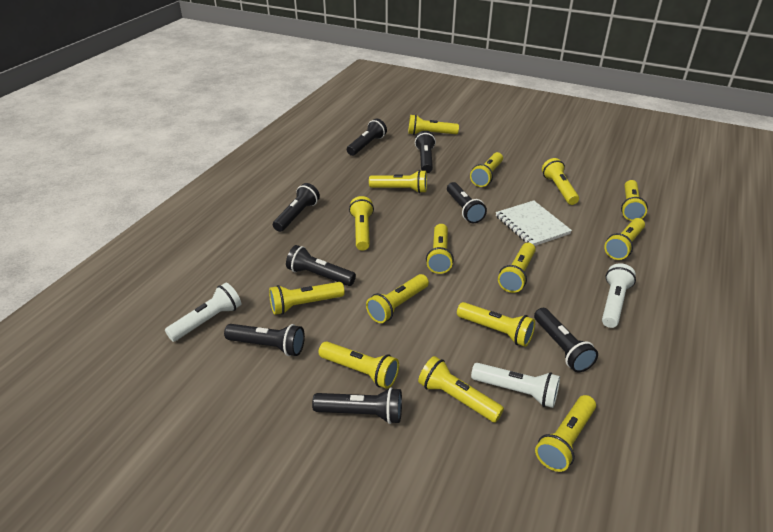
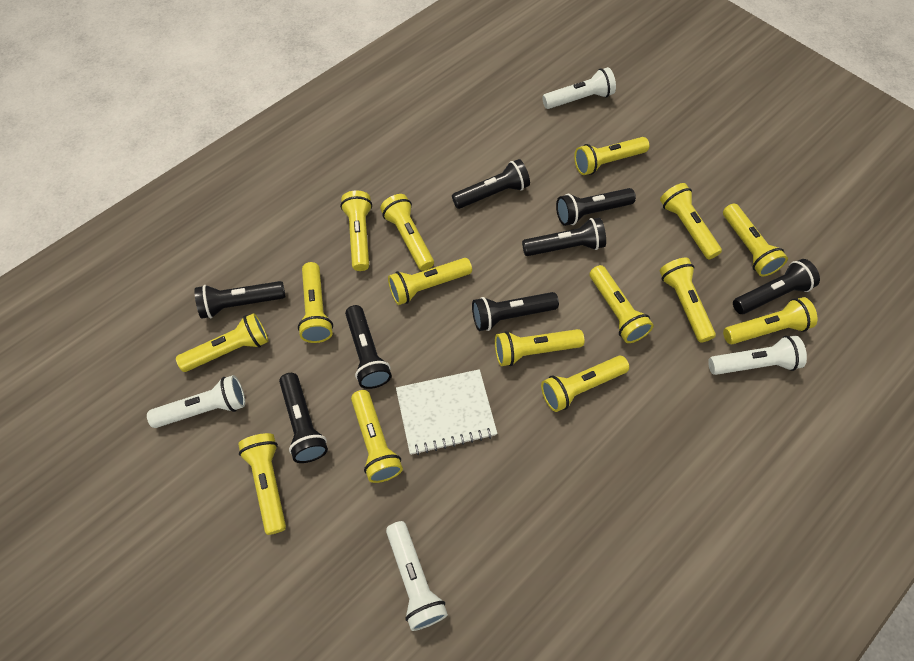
white flashlight: 3 -> 4

